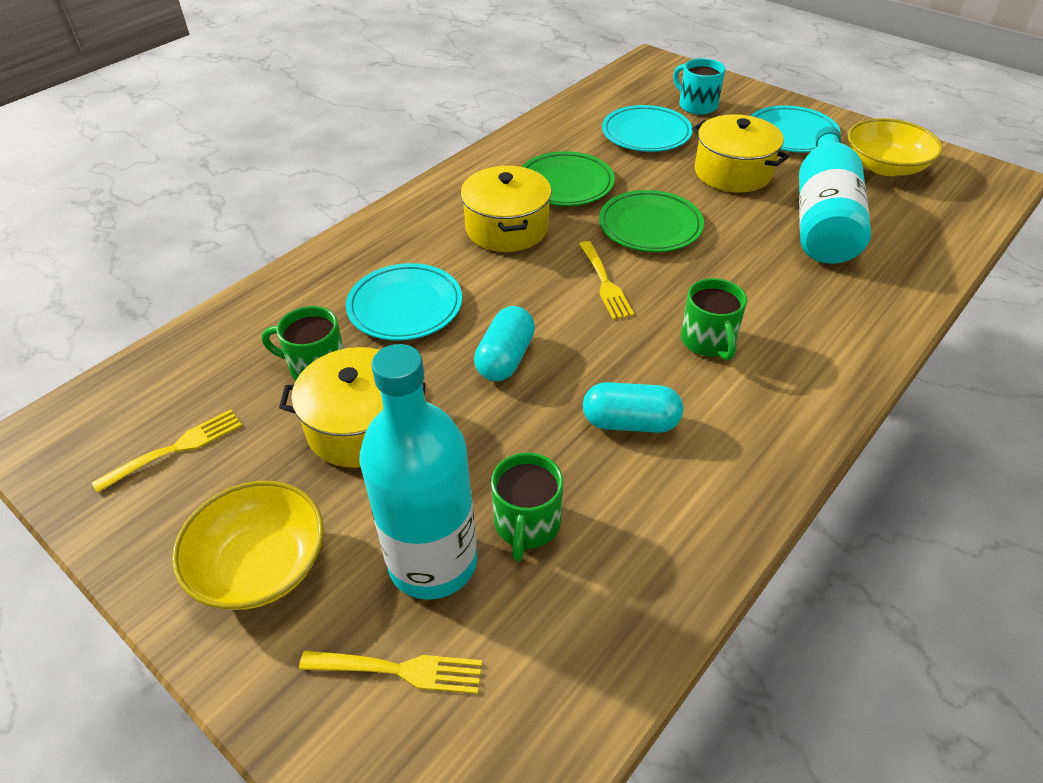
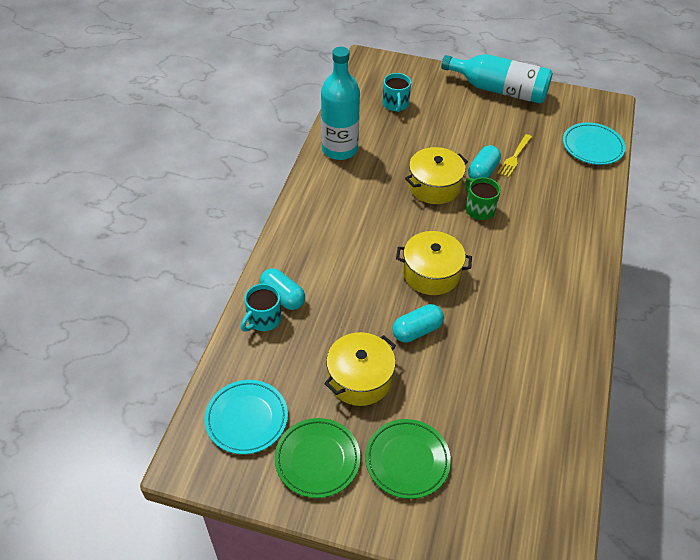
green mug: 3 -> 1
turquoise capsule: 2 -> 3
turquoise mug: 1 -> 2
turquoise plate: 3 -> 2
yellow bowl: 2 -> 0
yellow fork: 3 -> 1

